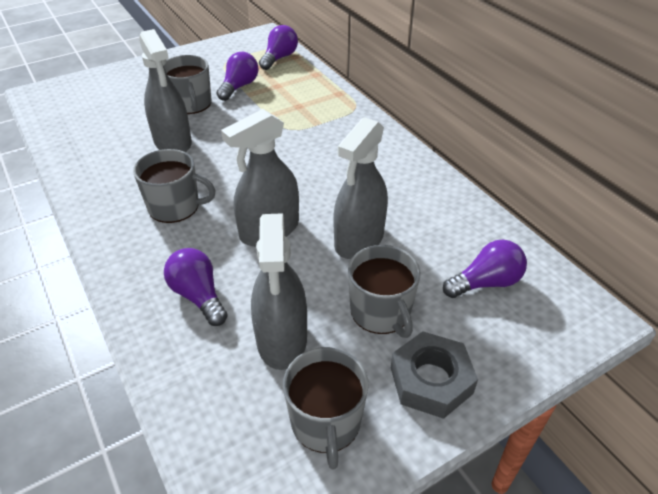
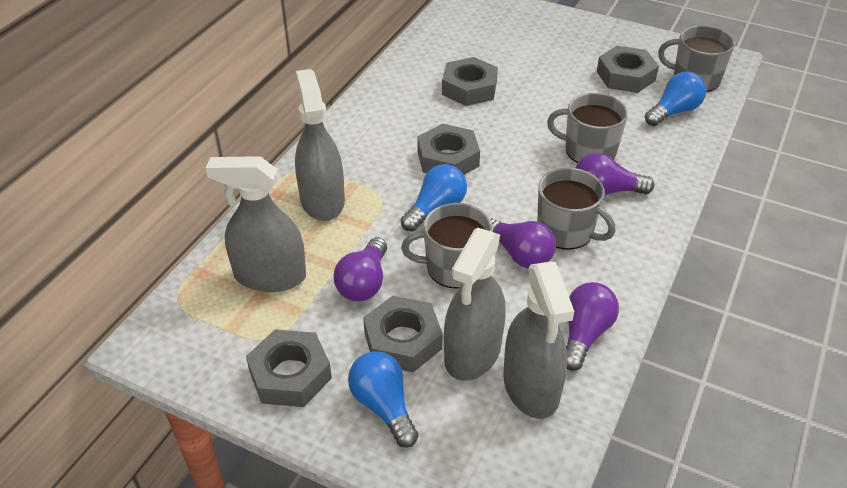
blue light bulb: 0 -> 3
grey nut: 1 -> 5

